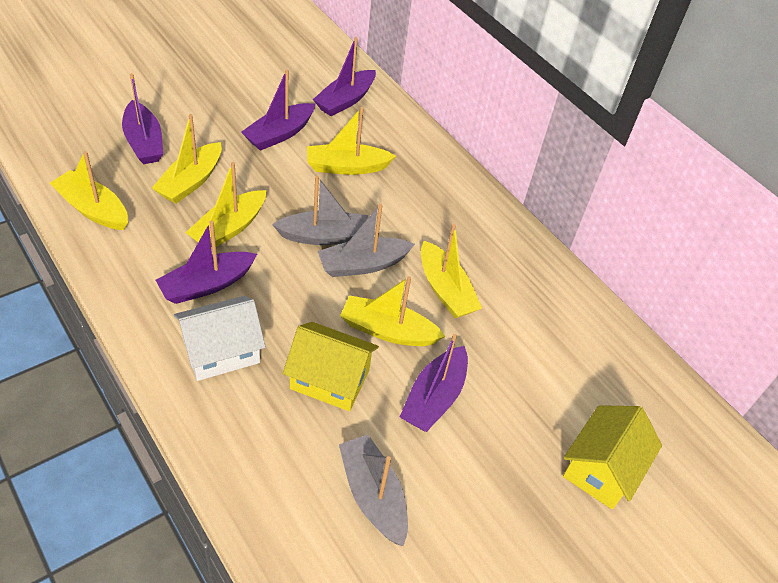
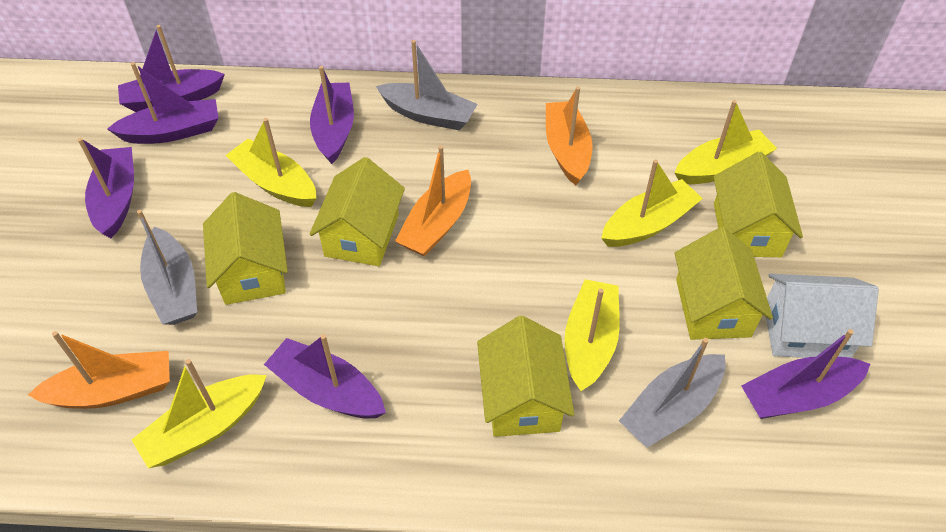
orange boat: 0 -> 3
purple boat: 5 -> 6
yellow boat: 6 -> 5
yellow house: 2 -> 5

